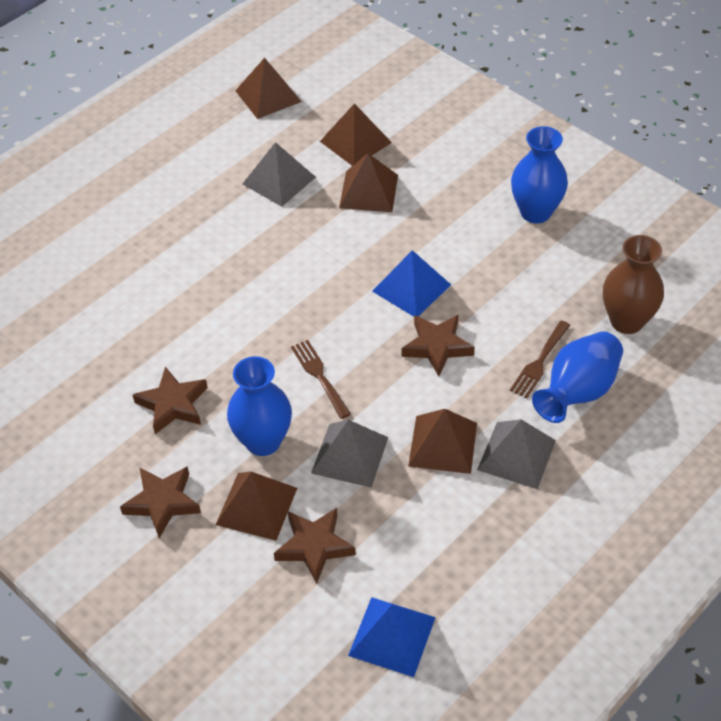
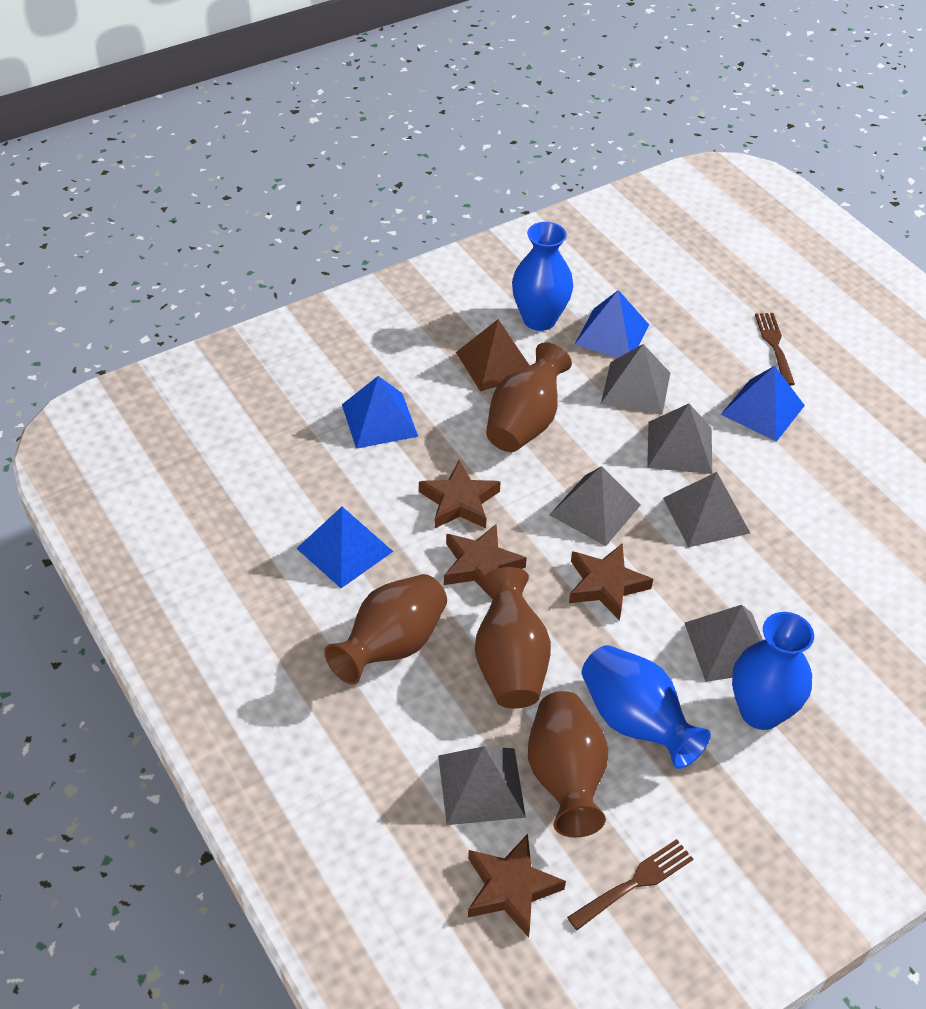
blue pyramid: 2 -> 4
brown pyramid: 5 -> 1
brown vase: 1 -> 4
grey pyramid: 3 -> 6

